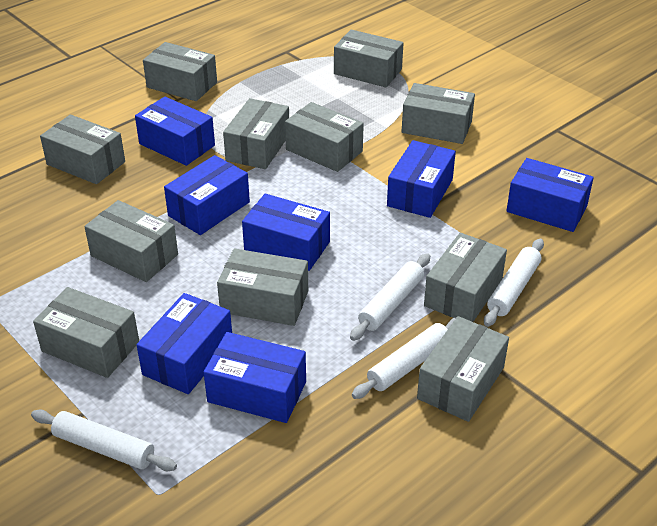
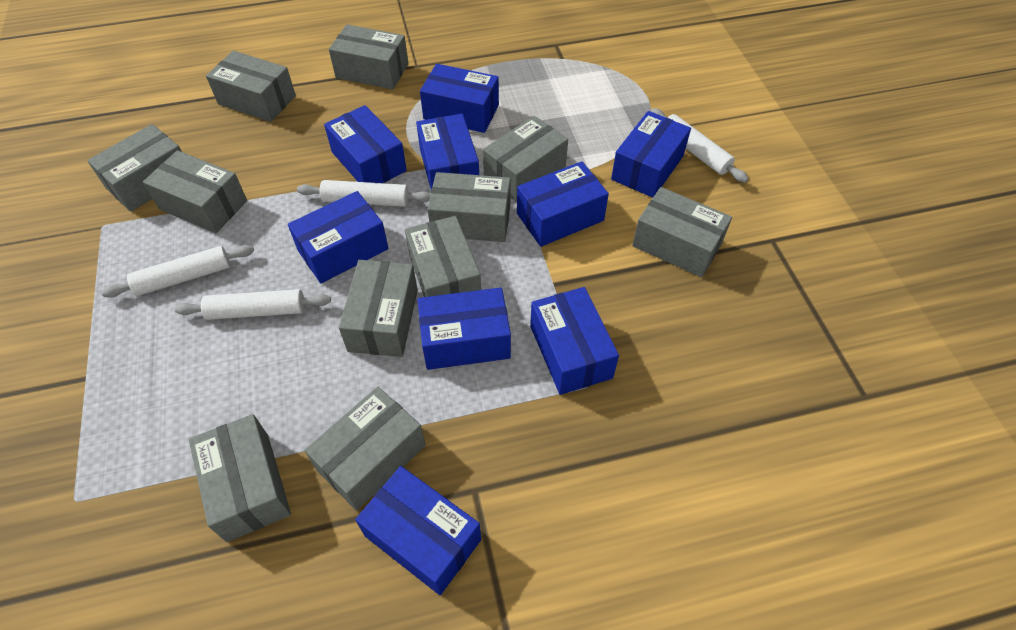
blue box: 7 -> 9

